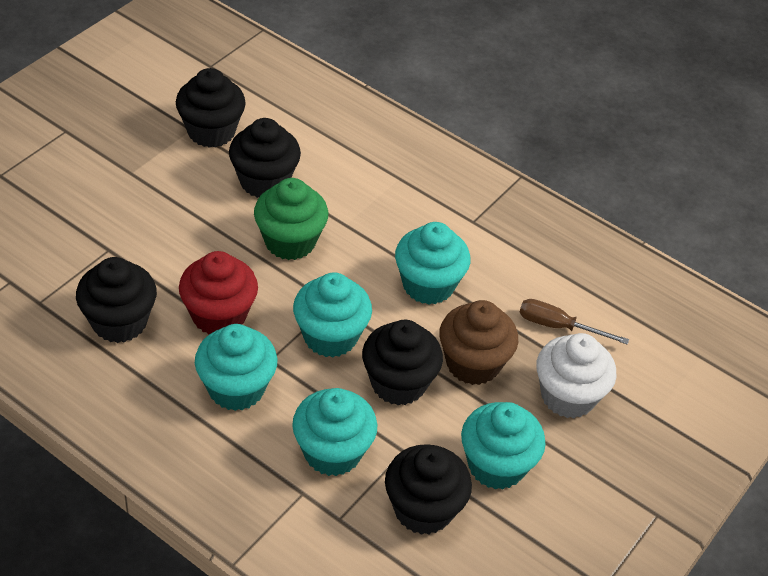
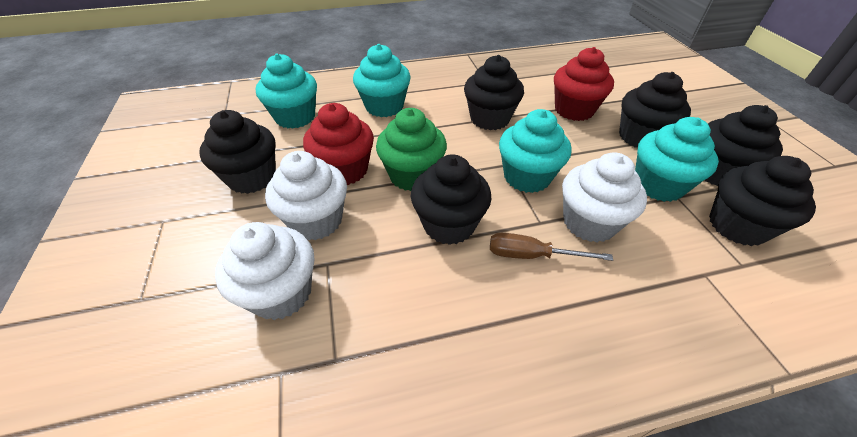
black cupcake: 5 -> 6
brown cupcake: 1 -> 0
red cupcake: 1 -> 2
turquoise cupcake: 5 -> 4
white cupcake: 1 -> 3

